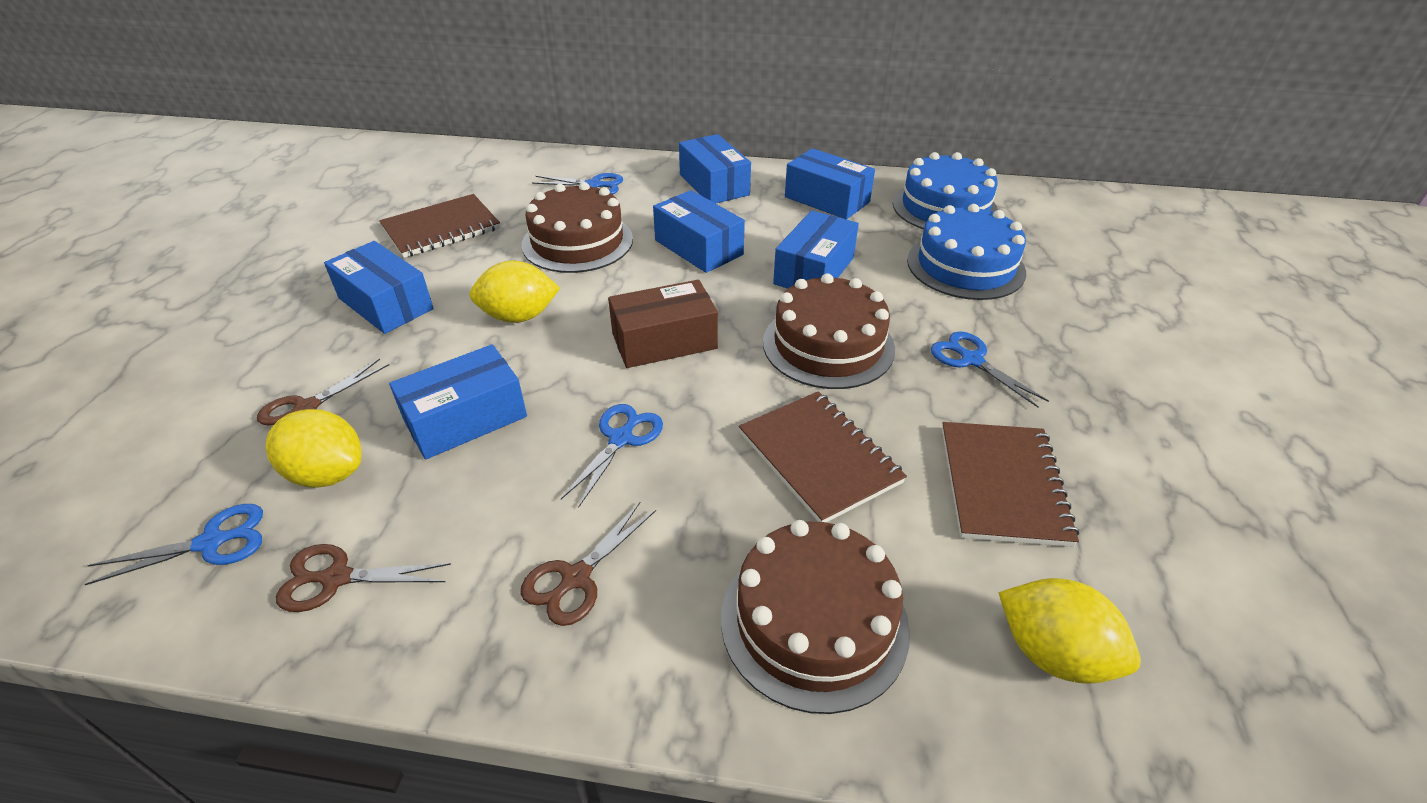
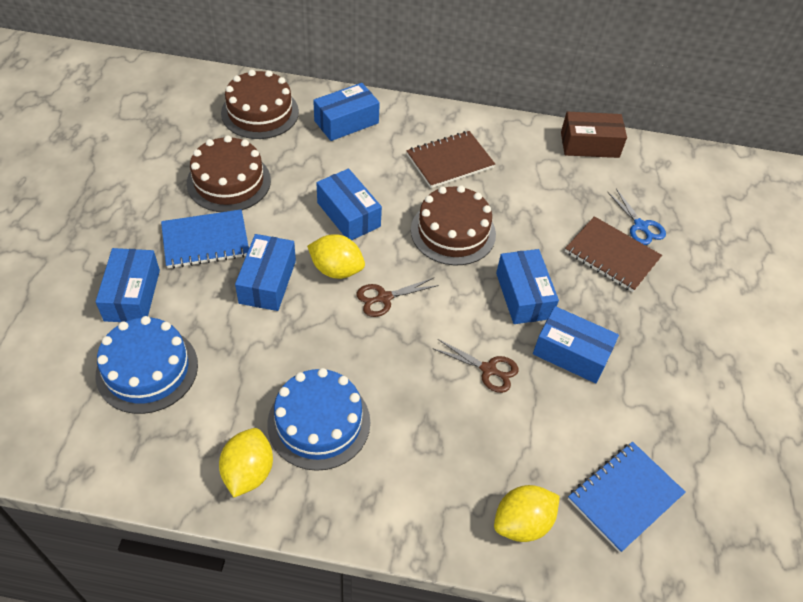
blue notebook: 0 -> 2
blue scissors: 4 -> 1
brown notebook: 3 -> 2
brown scissors: 3 -> 2

